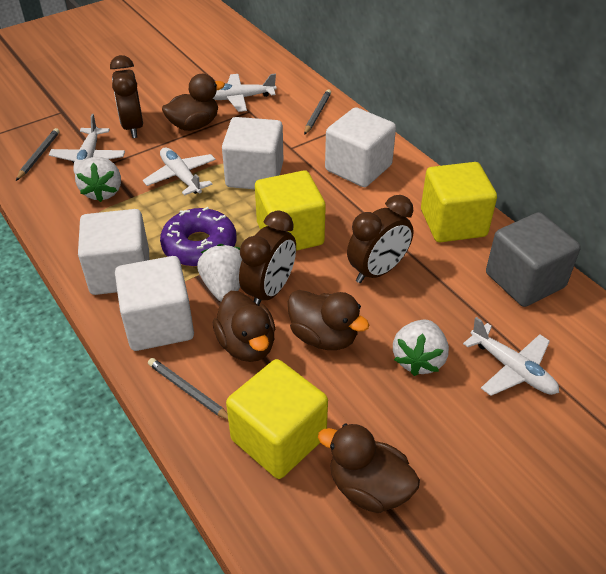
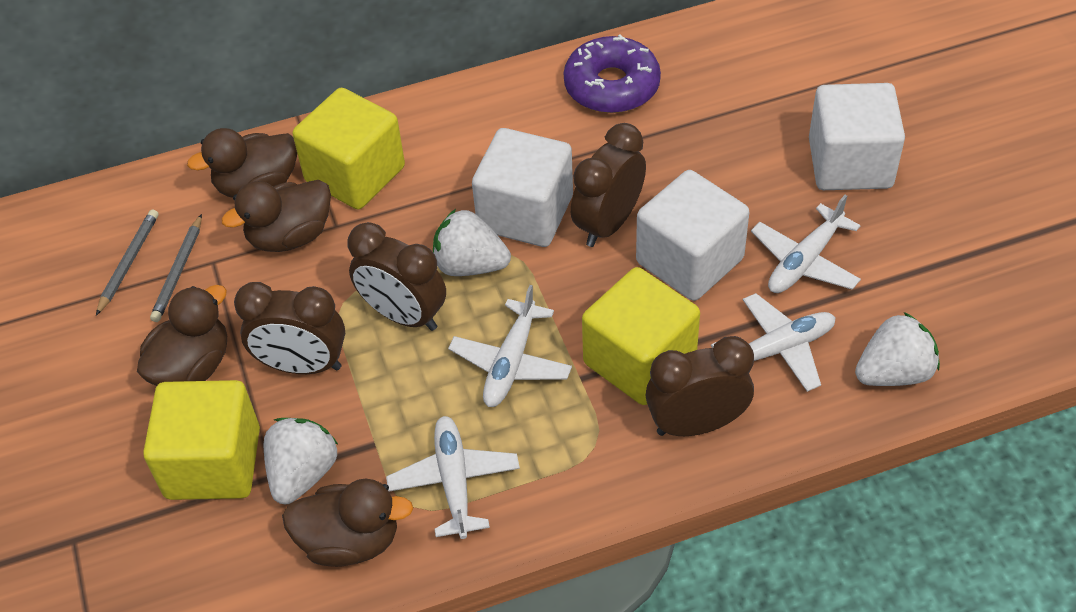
brown clock: 3 -> 4
grey cube: 1 -> 0
grey pencil: 3 -> 2
white cube: 4 -> 3

